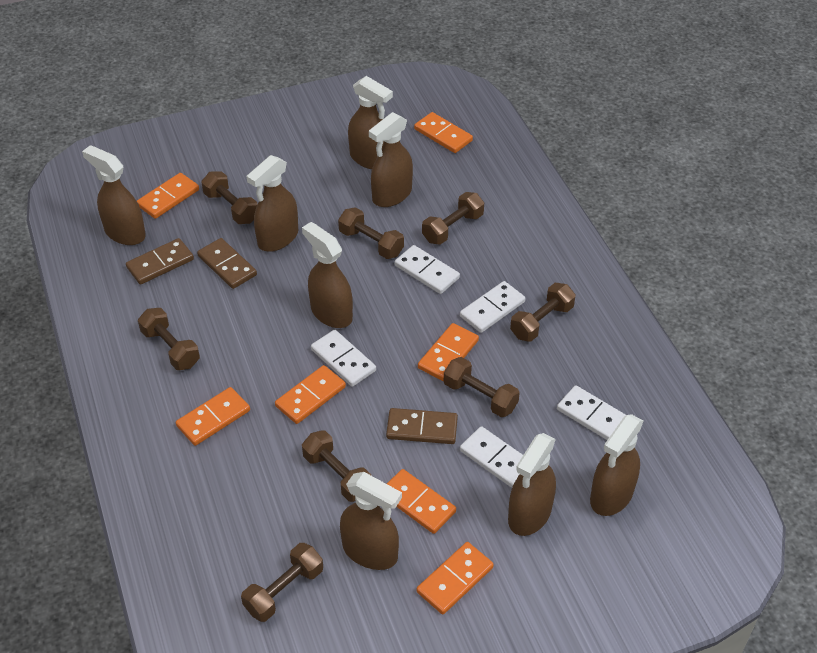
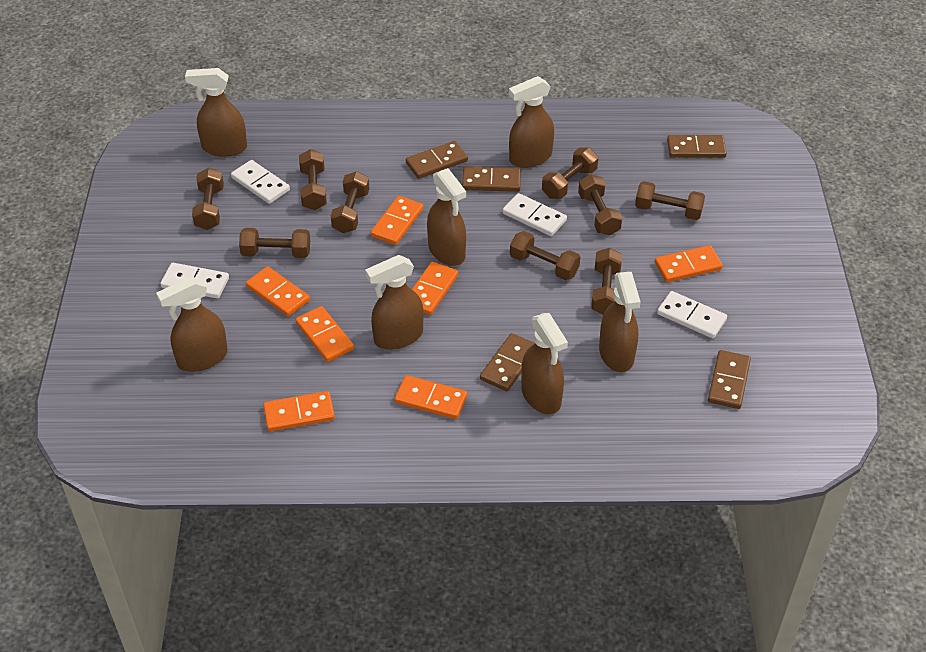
brown domino: 3 -> 5
brown dumbbell: 8 -> 9
brown spray bottle: 8 -> 7
white domino: 5 -> 4

